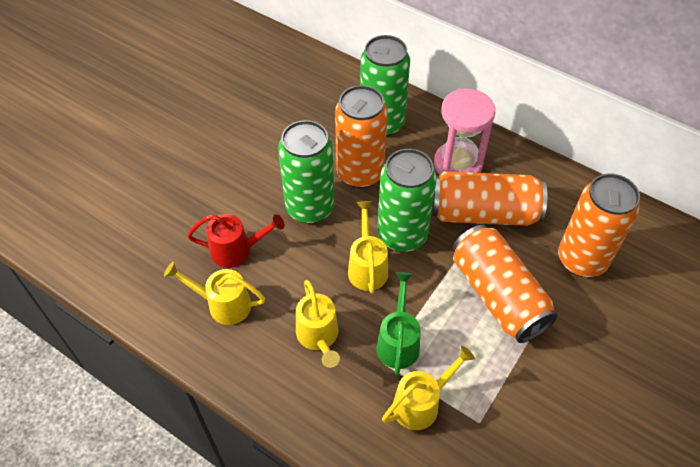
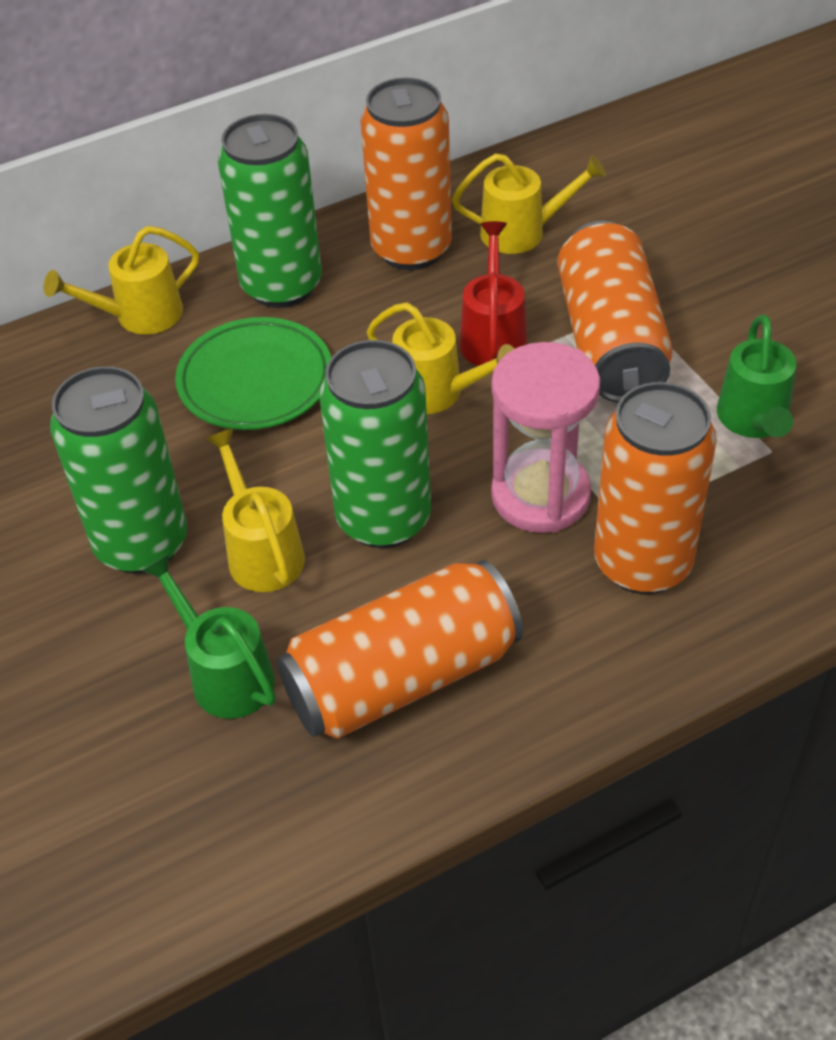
green plate: 0 -> 1
green watering can: 1 -> 2

